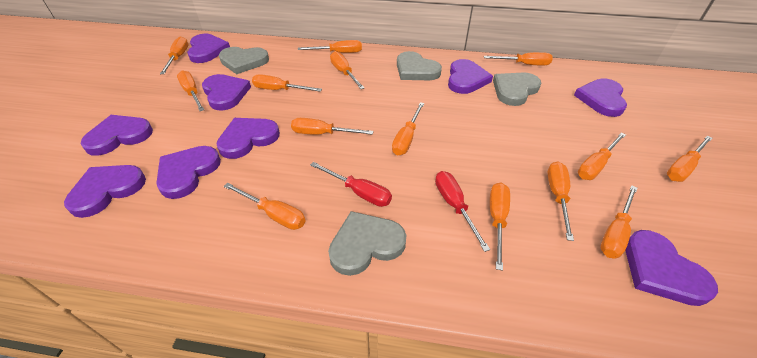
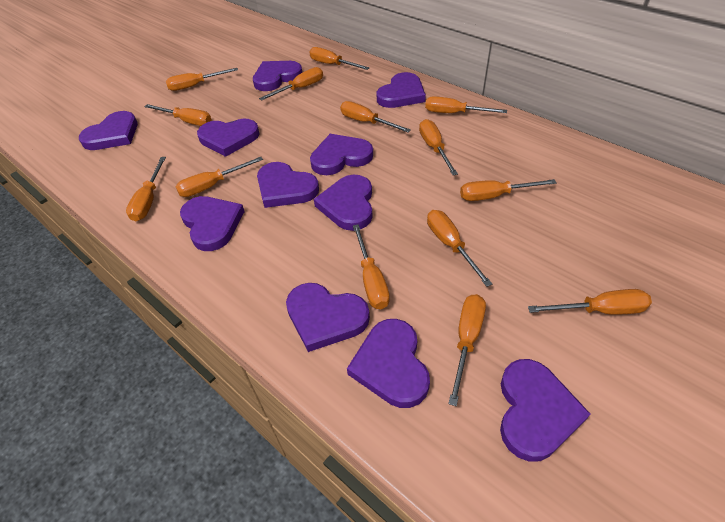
grey heart: 4 -> 0
purple heart: 9 -> 11
red screwdriver: 2 -> 0

